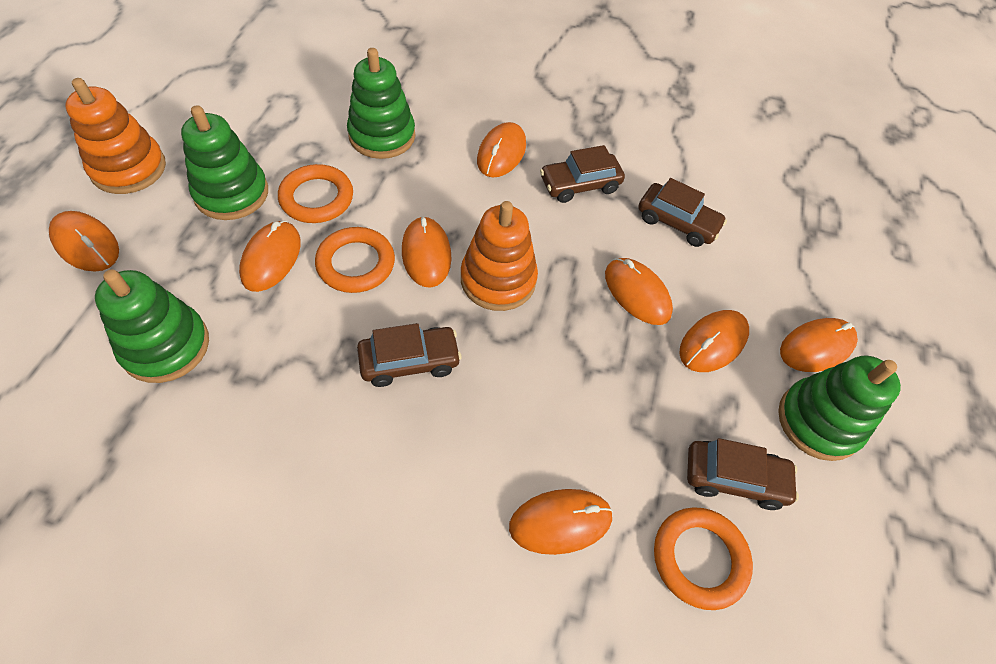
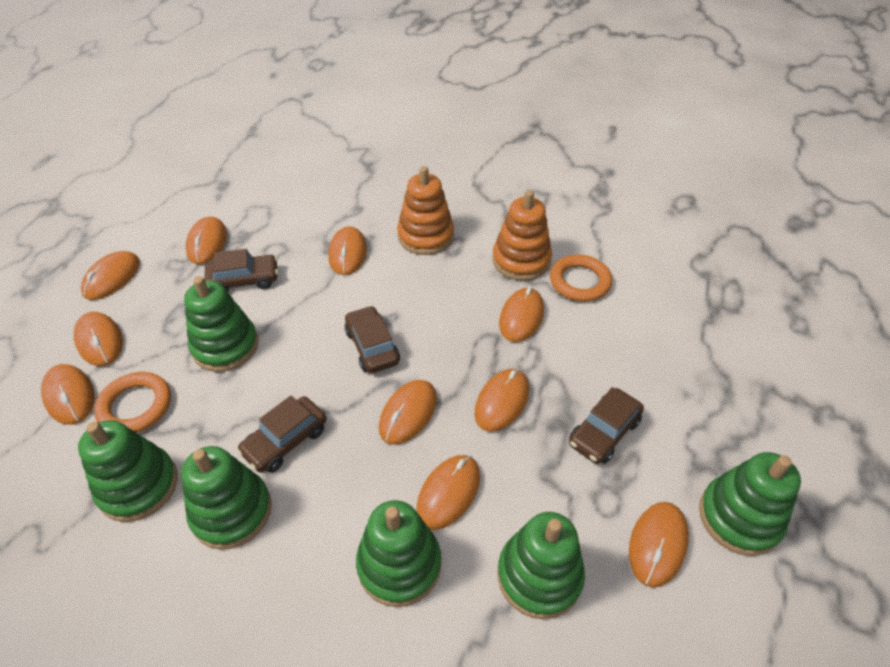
green stacking toy: 4 -> 6
orange mouse: 8 -> 10
orange ring: 3 -> 2

